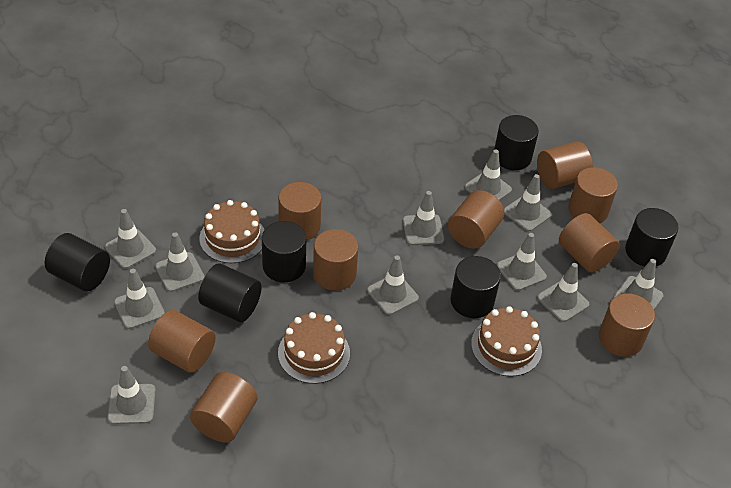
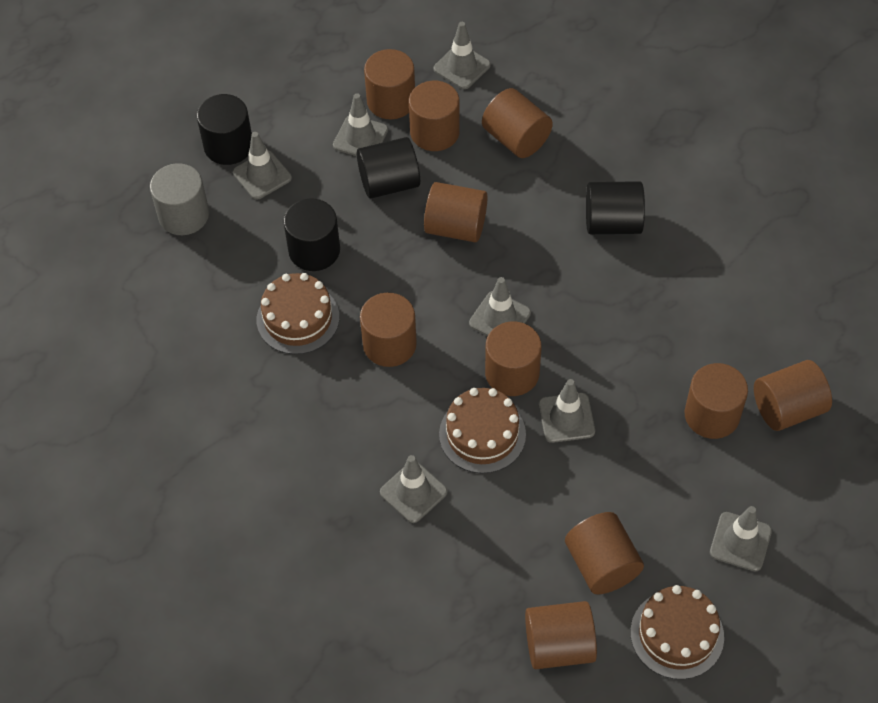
black cylinder: 6 -> 4
brown cylinder: 9 -> 10
grey cylinder: 0 -> 1
grey traffic cone: 11 -> 7

